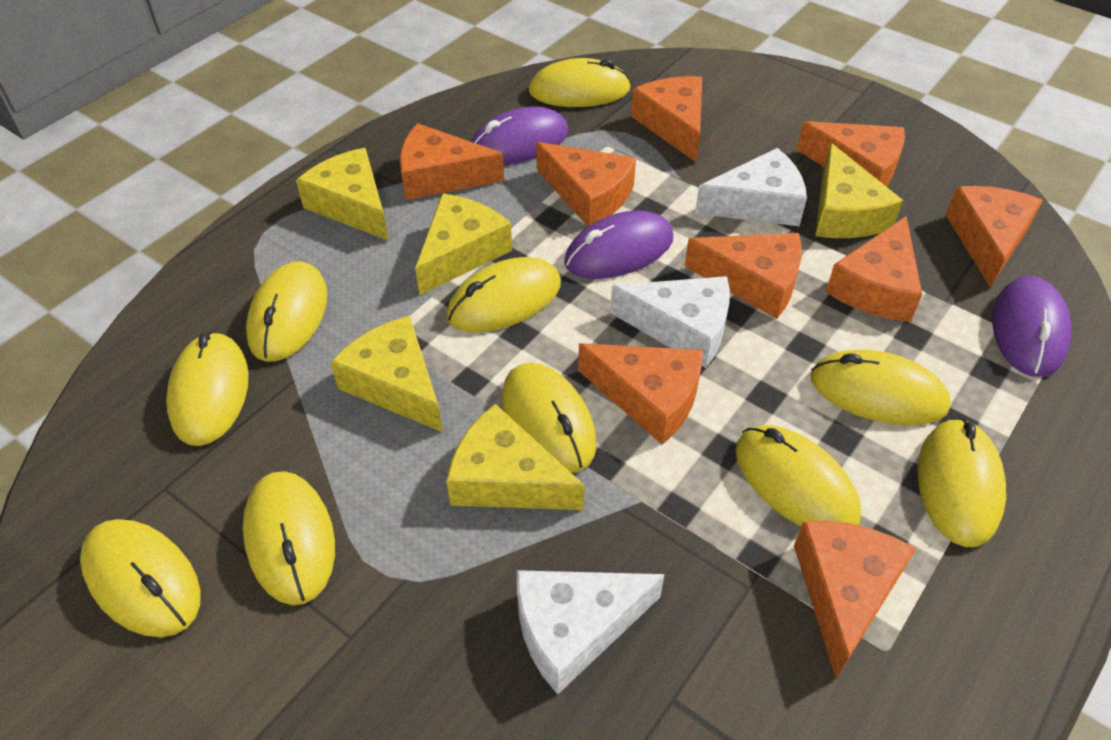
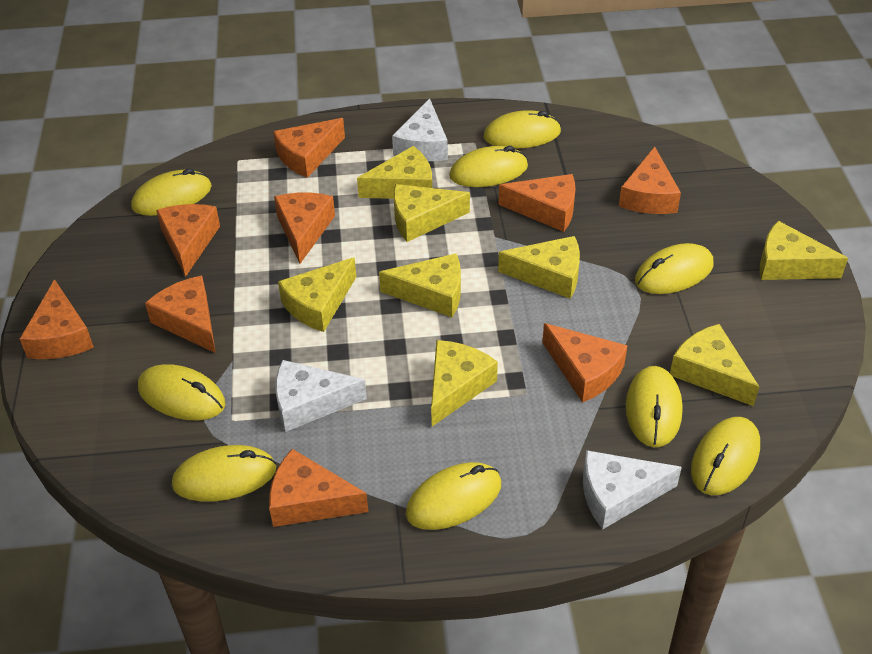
purple mouse: 3 -> 0
yellow cheese: 5 -> 8
yellow mouse: 10 -> 9

